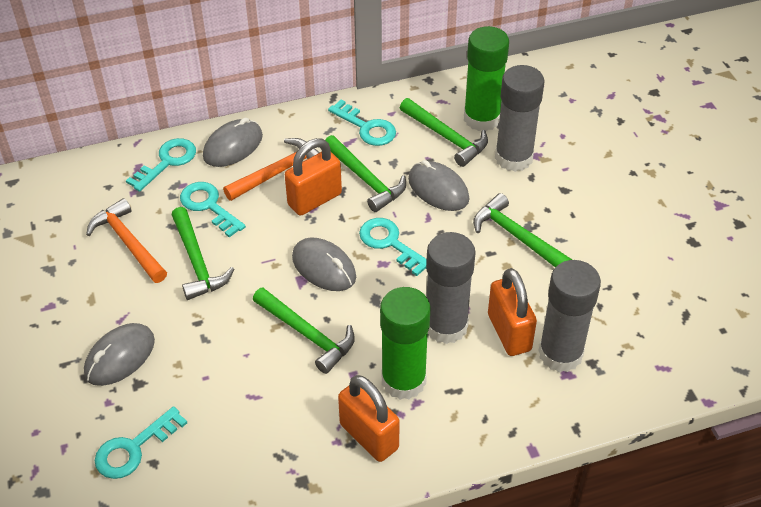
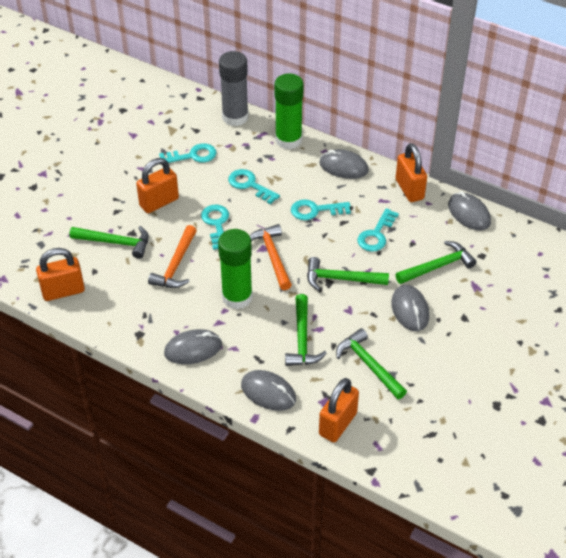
grey glue stick: 3 -> 1
grey mouse: 4 -> 5
orange padlock: 3 -> 4

